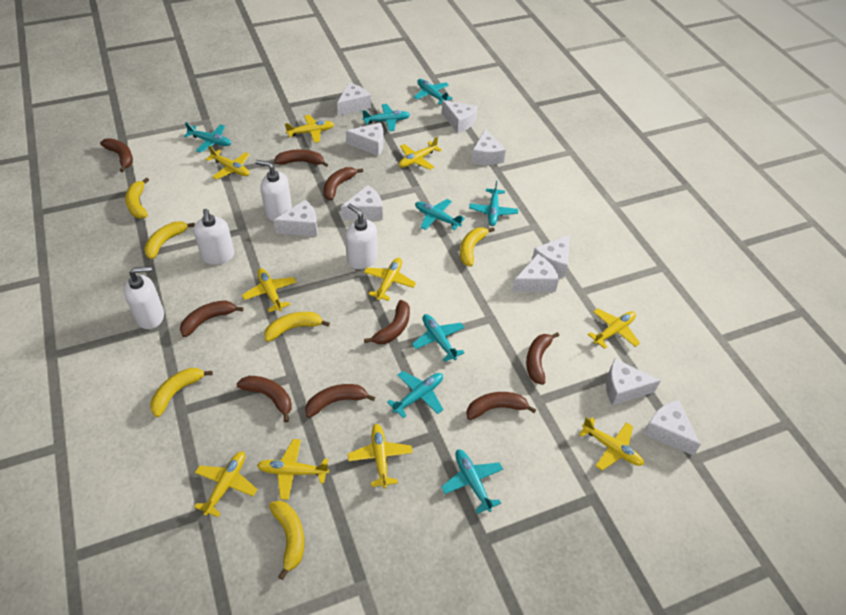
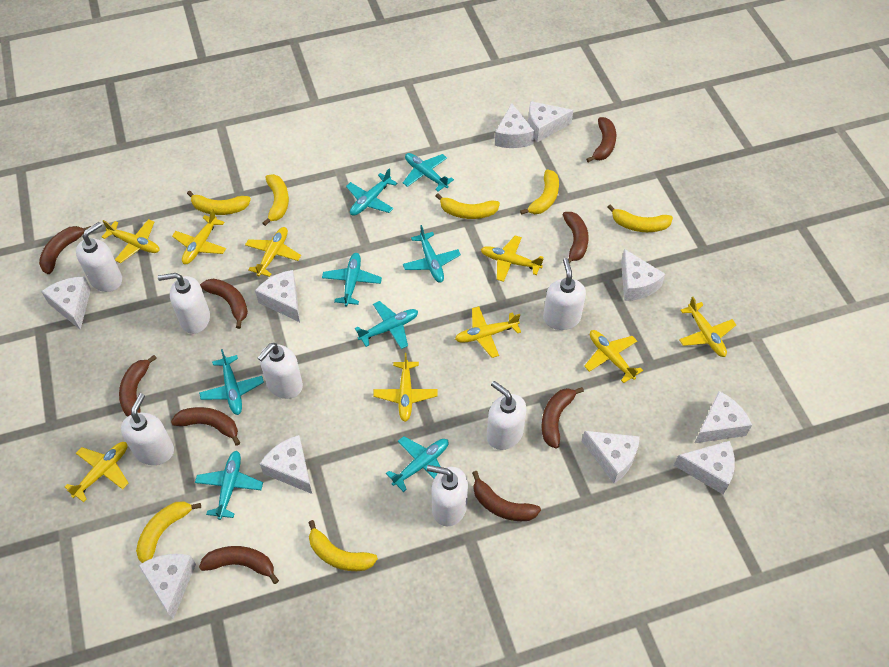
white soap dispenser: 4 -> 7
yellow banana: 6 -> 7
yellow plane: 10 -> 9

